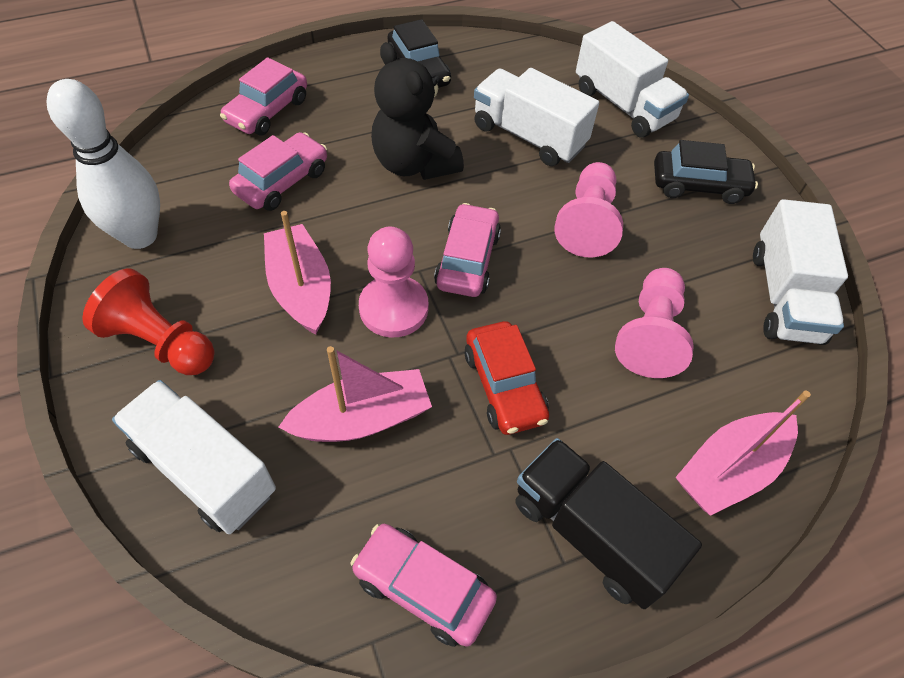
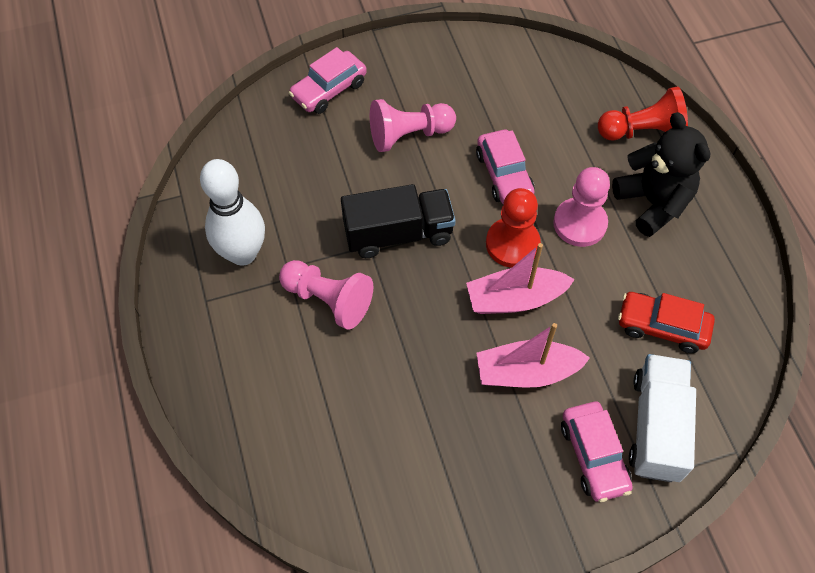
black car: 2 -> 0
pink boat: 3 -> 2
pink car: 4 -> 3
red pawn: 1 -> 2
white truck: 4 -> 1

